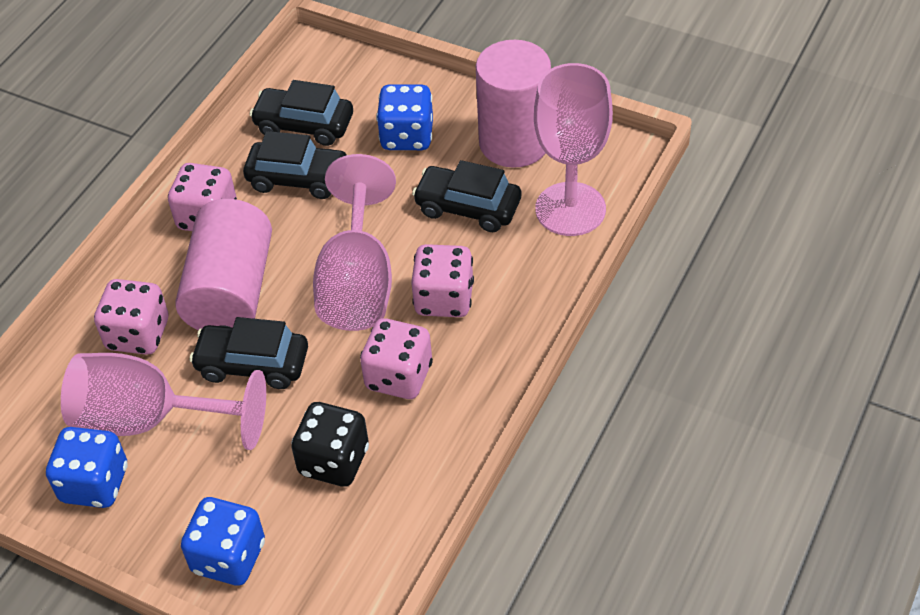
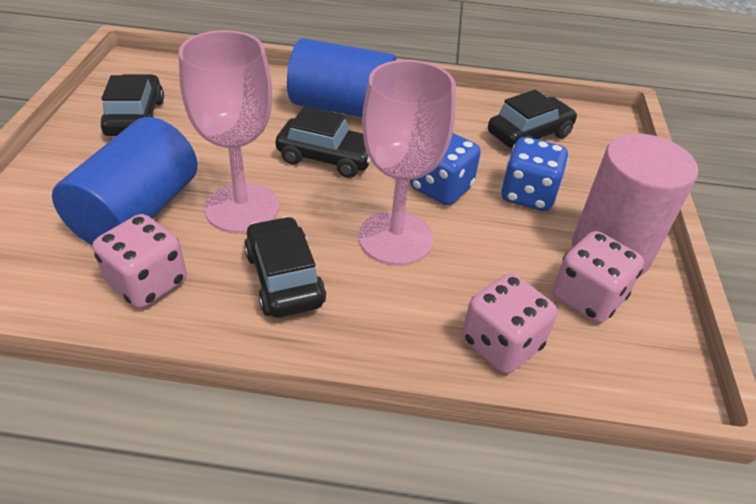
black dice: 1 -> 0
blue cylinder: 0 -> 2
blue dice: 3 -> 2
pink cylinder: 2 -> 1
pink dice: 4 -> 3
pink goblet: 3 -> 2

